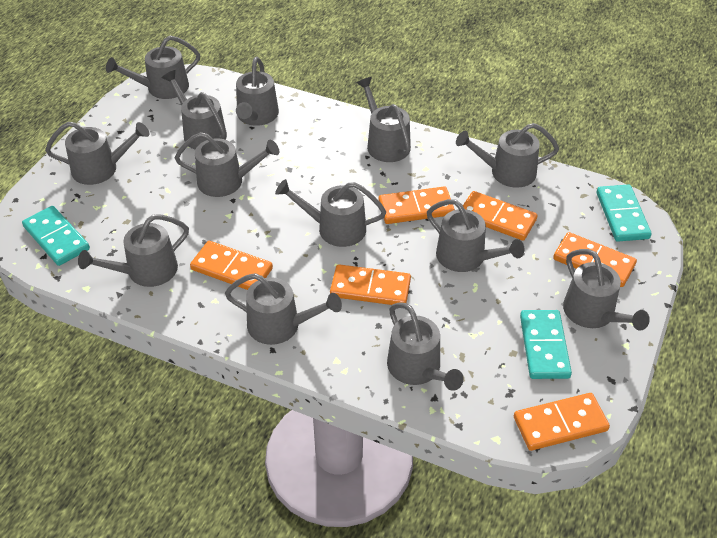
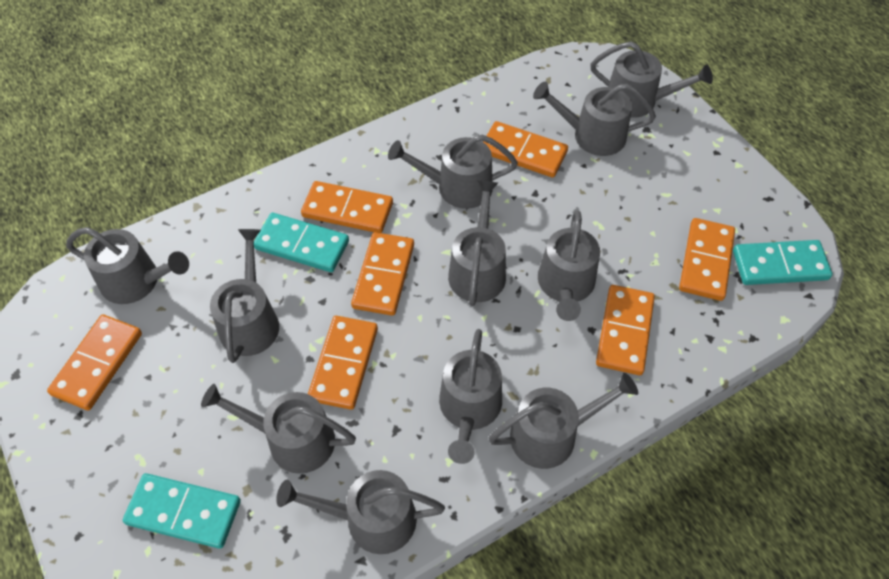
grey watering can: 13 -> 11
orange domino: 6 -> 7

